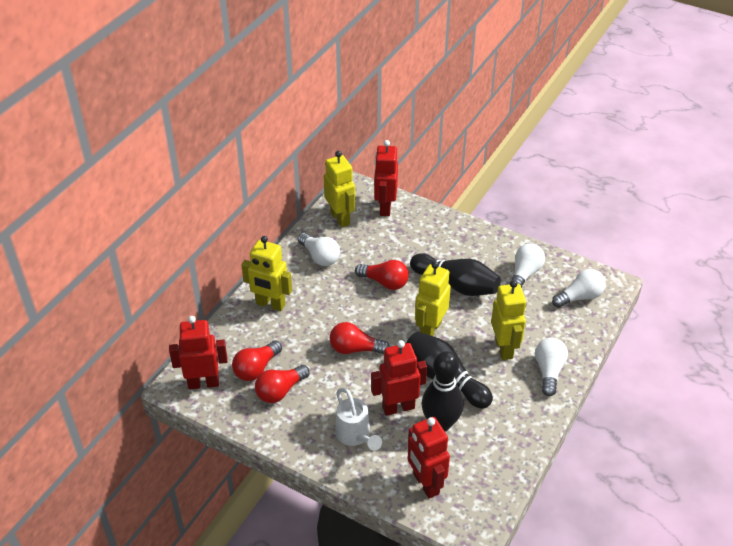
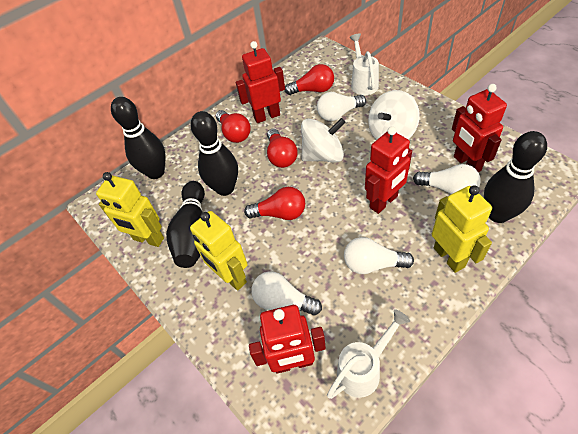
black bowling pin: 3 -> 4
white spinning top: 0 -> 2
white watering can: 1 -> 2
yellow robot: 4 -> 3

